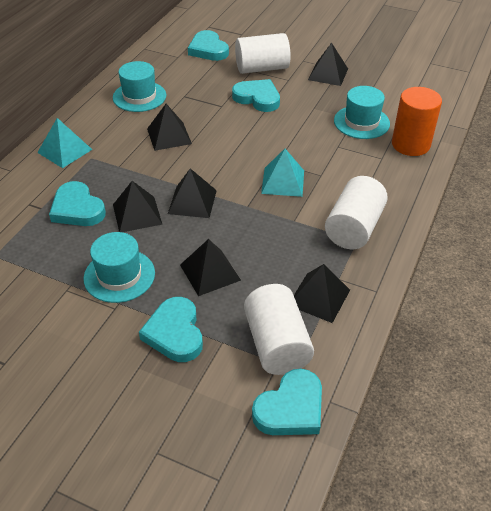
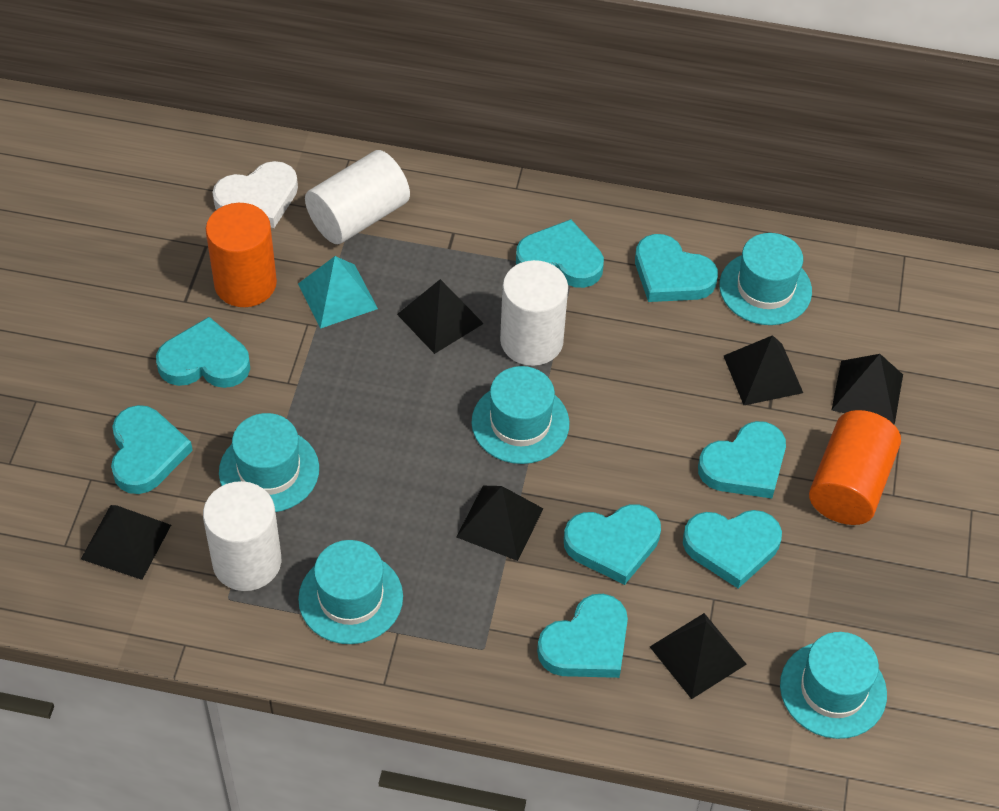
orange cylinder: 1 -> 2
turquoise hat: 3 -> 5
turquoise heart: 5 -> 8
turquoise pyramid: 2 -> 1
white heart: 0 -> 1

